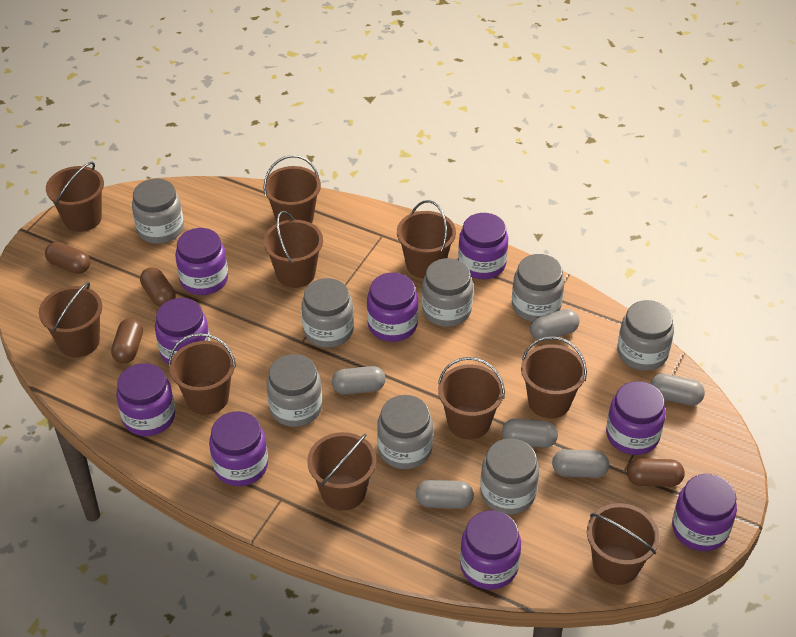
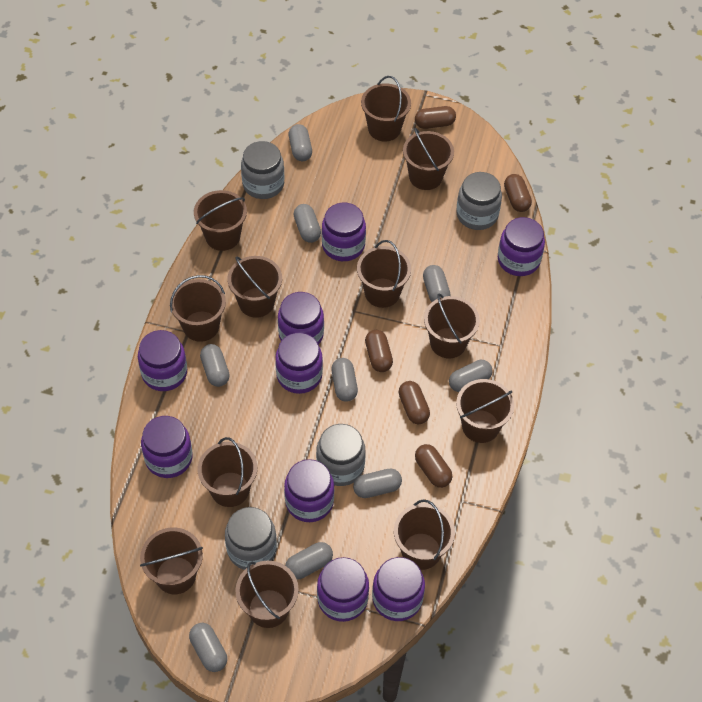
brown bucket: 10 -> 12
brown capsule: 4 -> 5
grey capsule: 6 -> 9
grey jar: 8 -> 4

